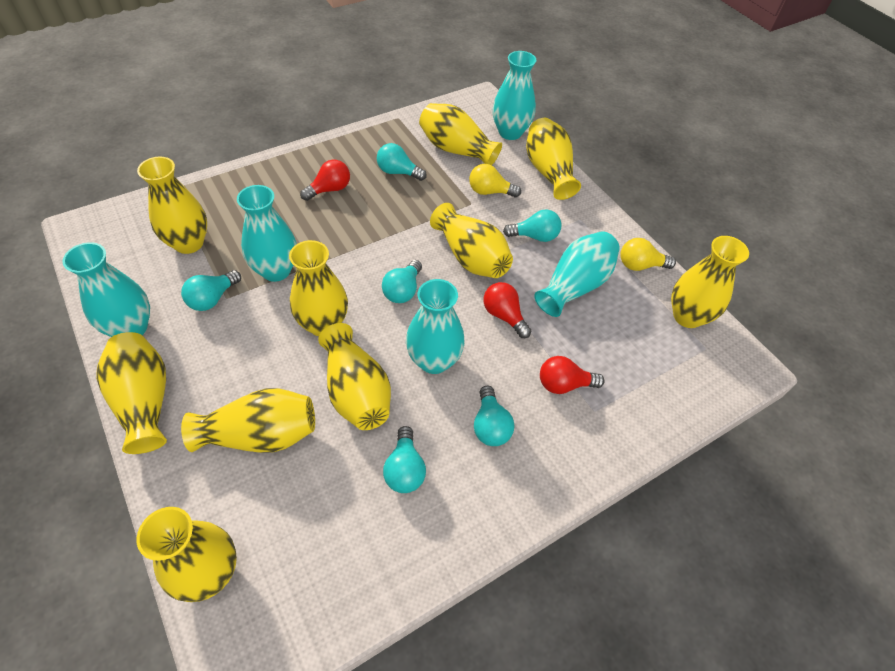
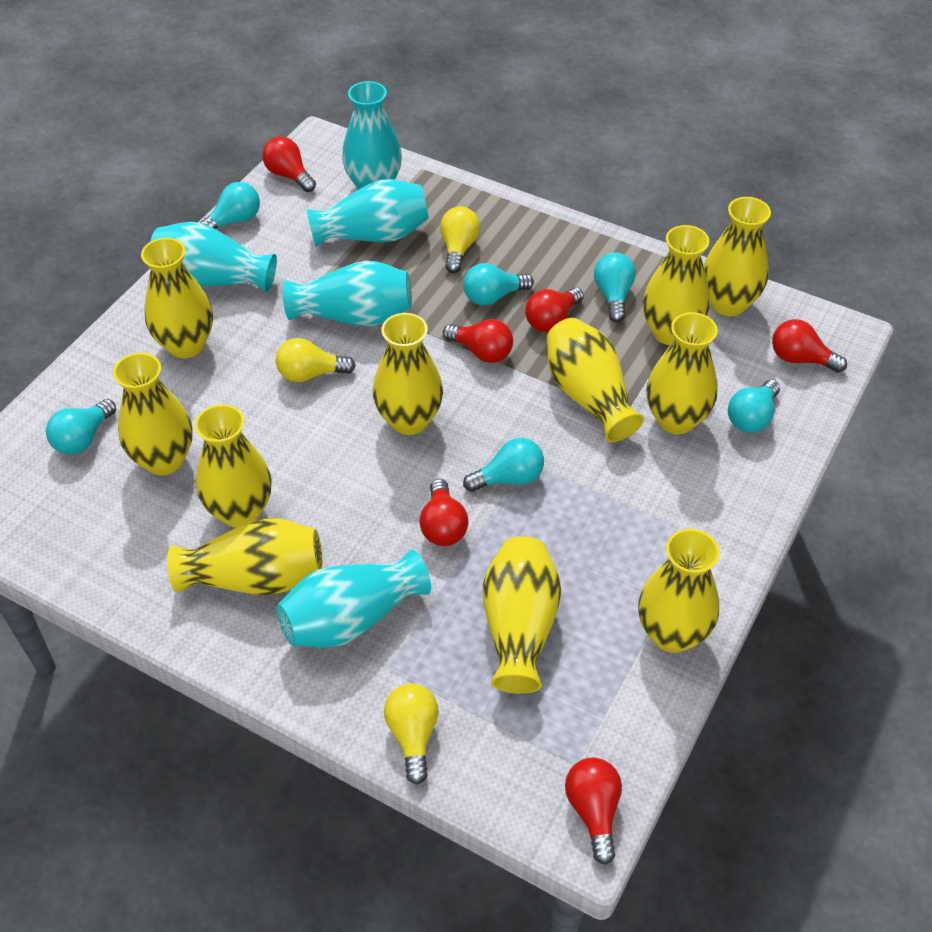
red light bulb: 3 -> 6
yellow light bulb: 2 -> 3
yellow vase: 10 -> 11

